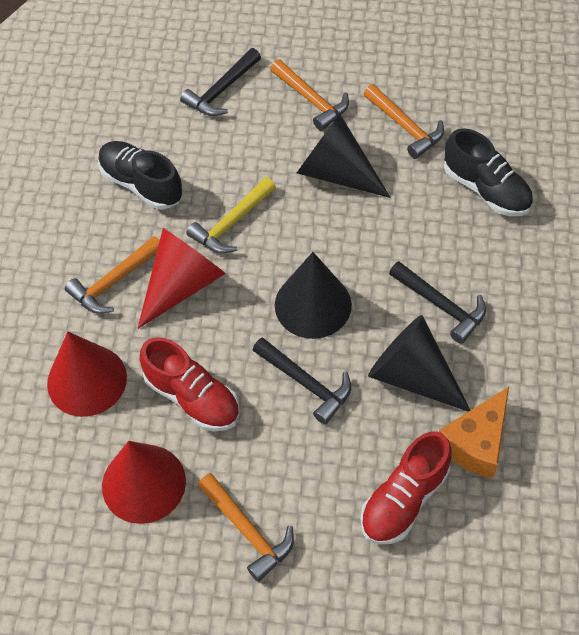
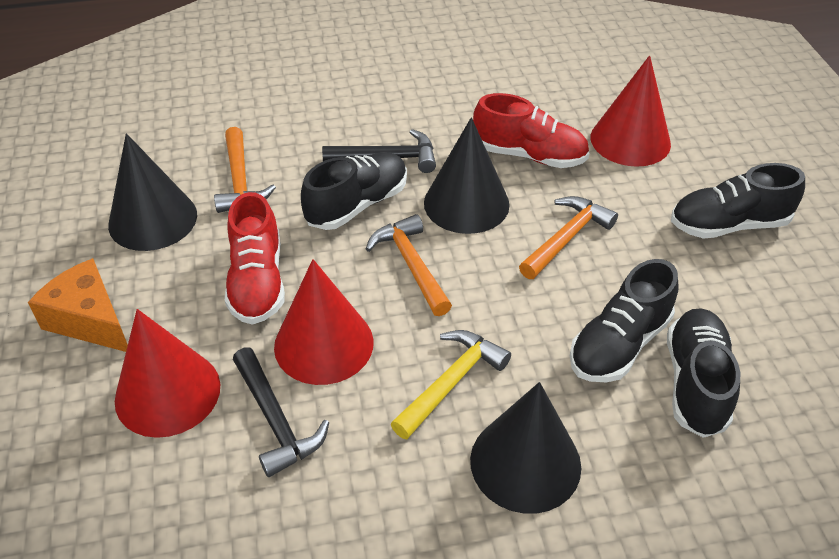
black hammer: 3 -> 2
black shoe: 2 -> 4
orange hammer: 4 -> 3

